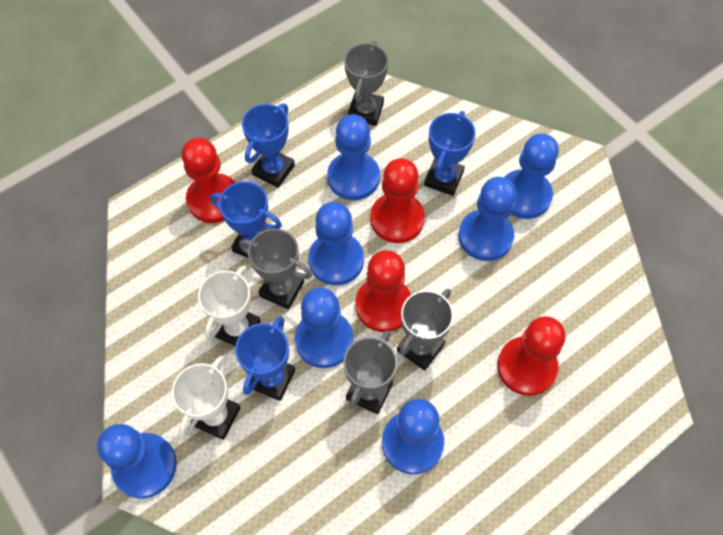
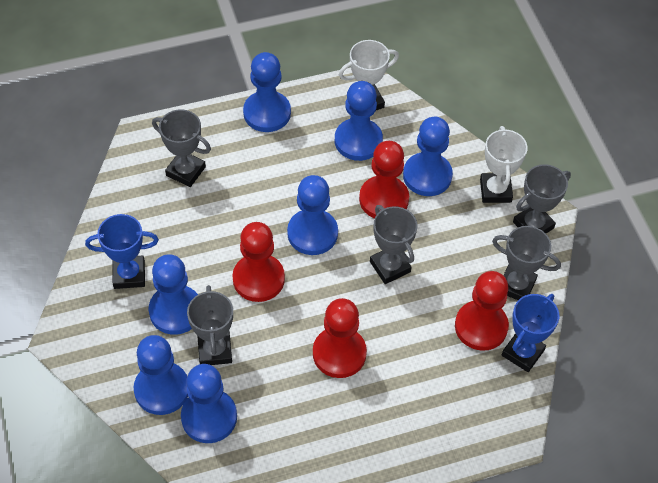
blue trophy: 4 -> 2
grey trophy: 4 -> 5

